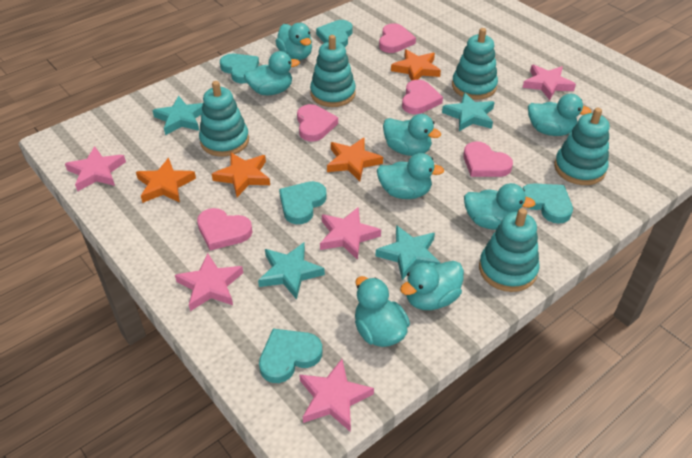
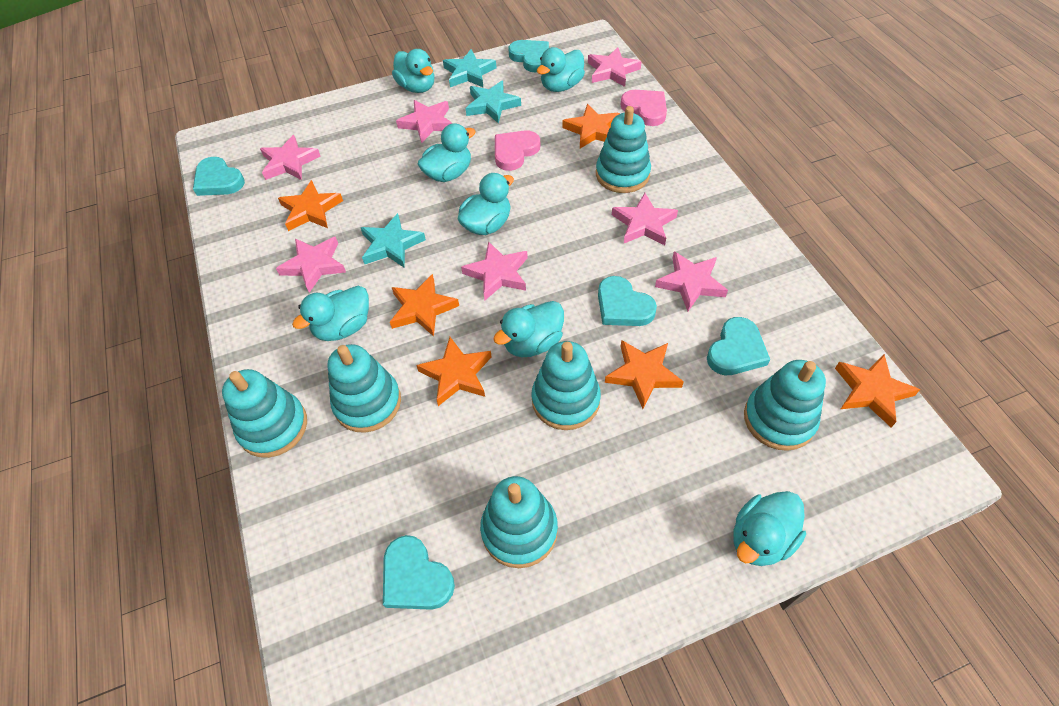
orange star: 4 -> 6
pink heart: 5 -> 2
pink star: 5 -> 7
turquoise duck: 8 -> 7
turquoise stacking toy: 5 -> 6
turquoise star: 4 -> 3

